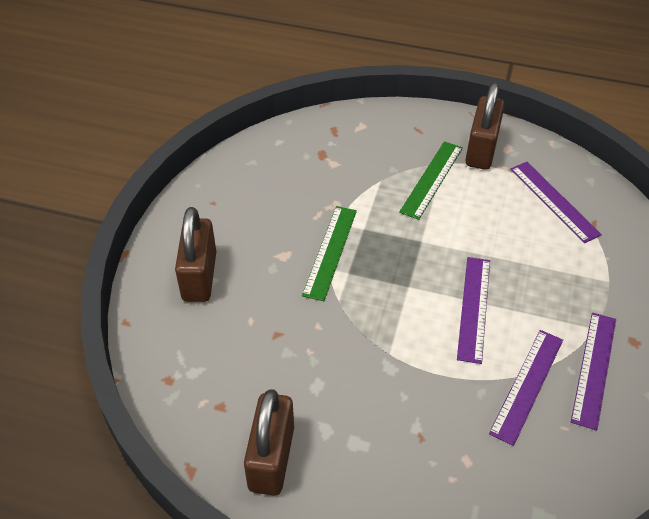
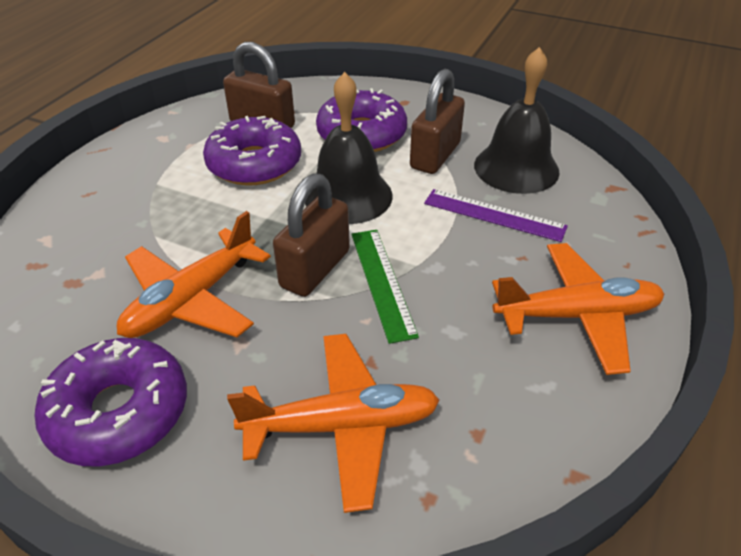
black bell: 0 -> 2
green ruler: 2 -> 1
orange plane: 0 -> 3
purple donut: 0 -> 3
purple ruler: 4 -> 1

